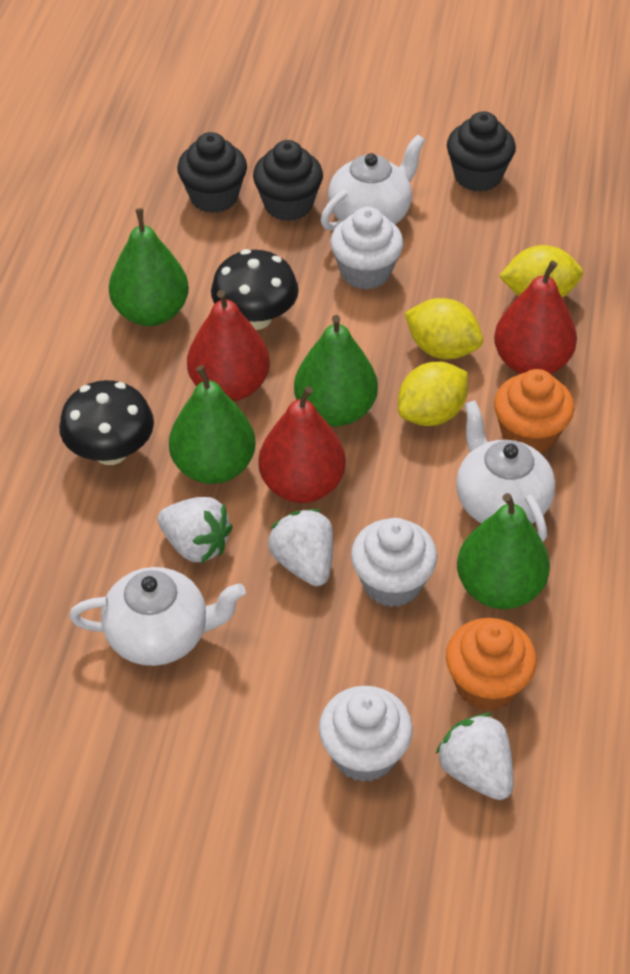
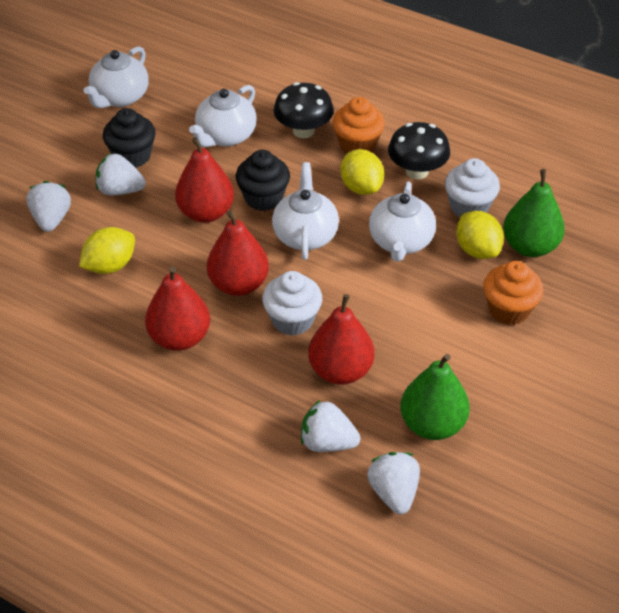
black cupcake: 3 -> 2
green pear: 4 -> 2
red pear: 3 -> 4
white cupcake: 3 -> 2
white strawberry: 3 -> 4
white teapot: 3 -> 4

